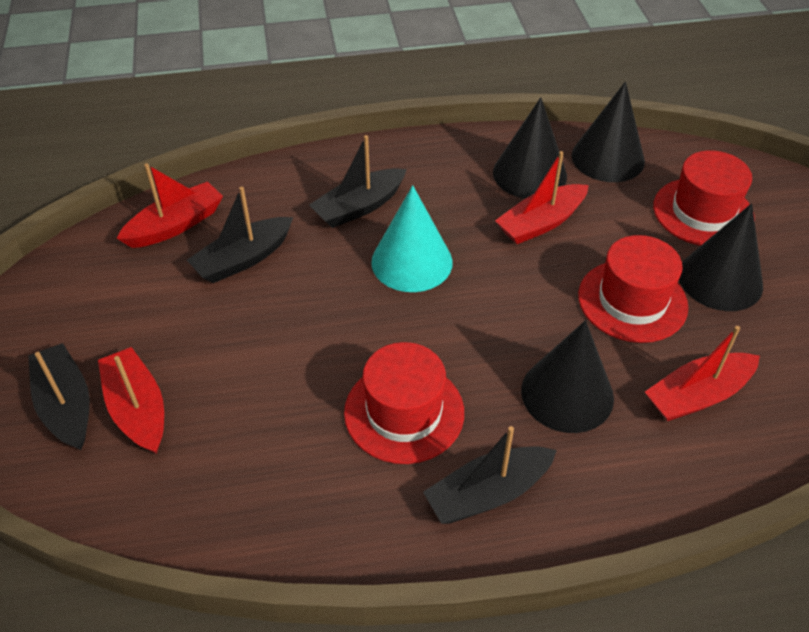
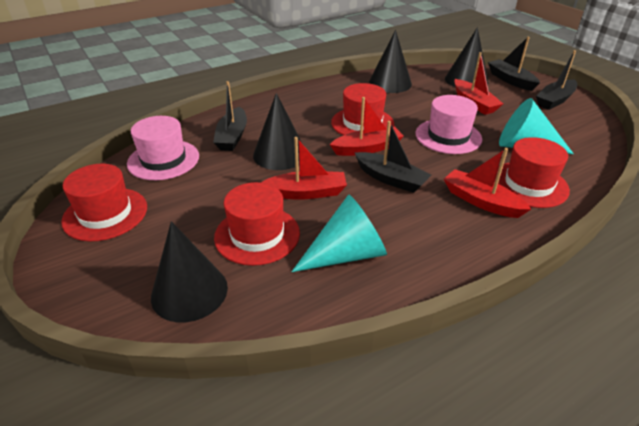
pink hat: 0 -> 2
red hat: 3 -> 4
turquoise cone: 1 -> 2

